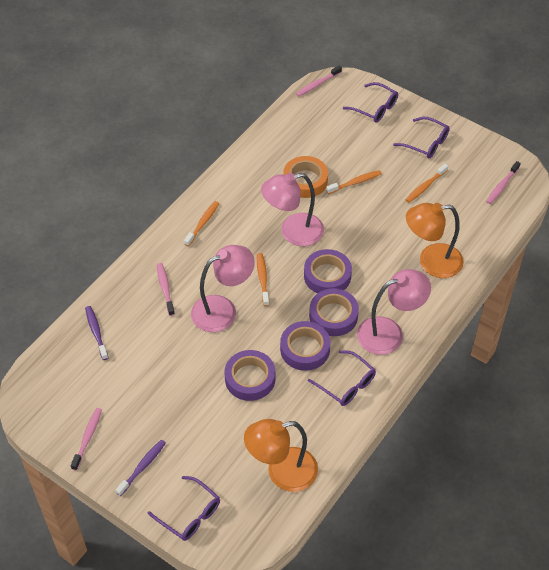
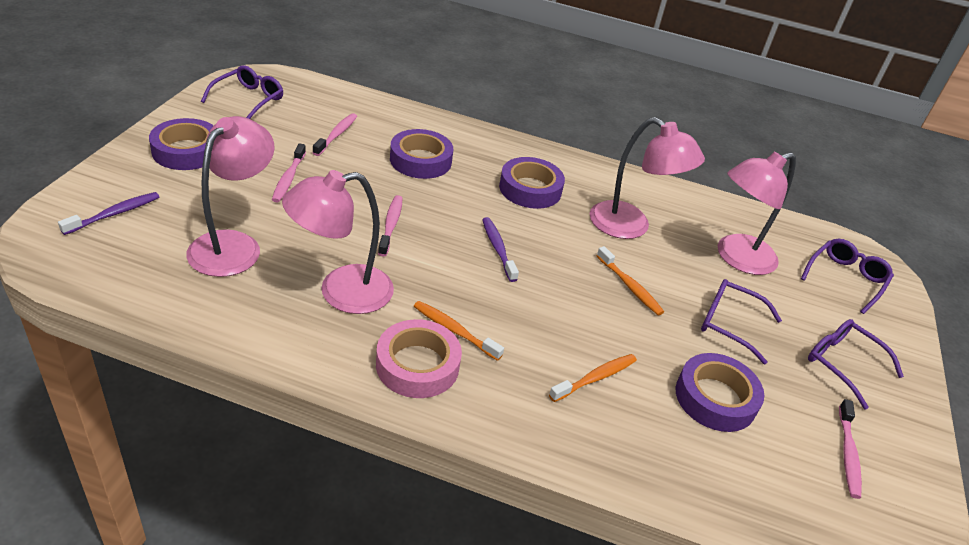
orange lamp: 2 -> 0
orange tape: 1 -> 0
orange toothbrush: 4 -> 3
pink lamp: 3 -> 4
pink tape: 0 -> 1

